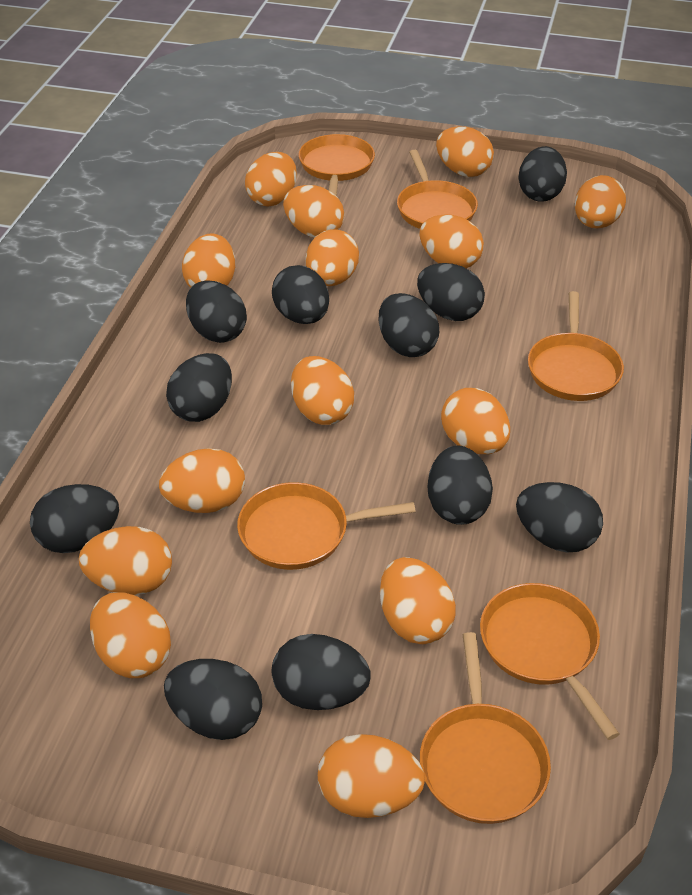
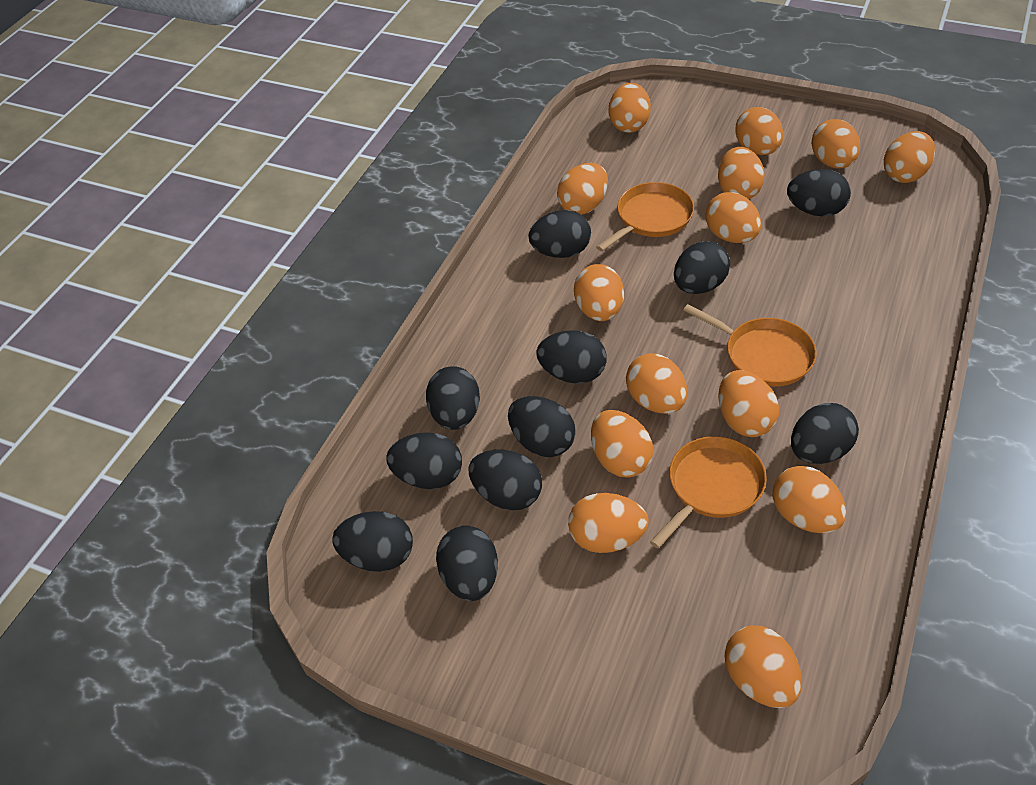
orange pan: 6 -> 3

